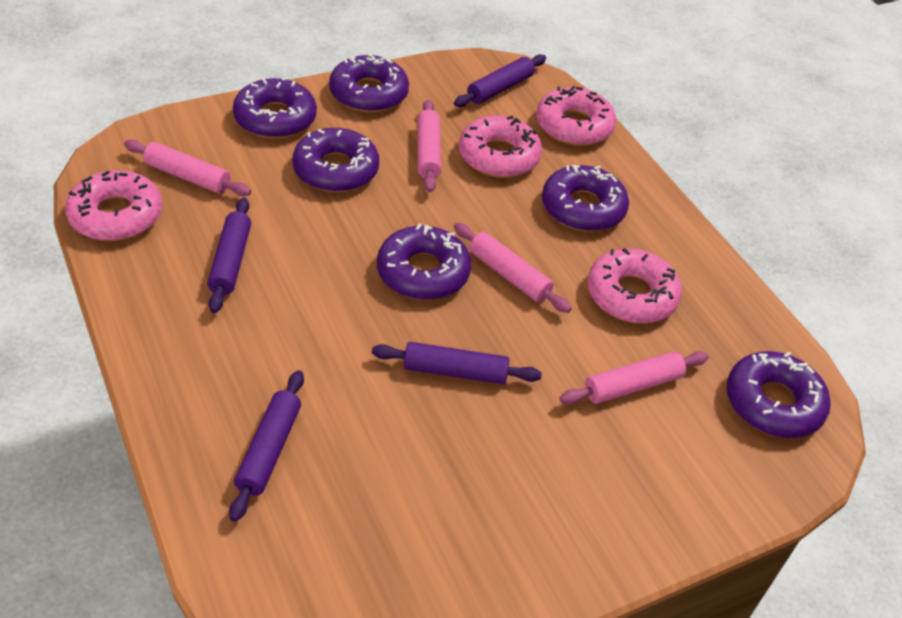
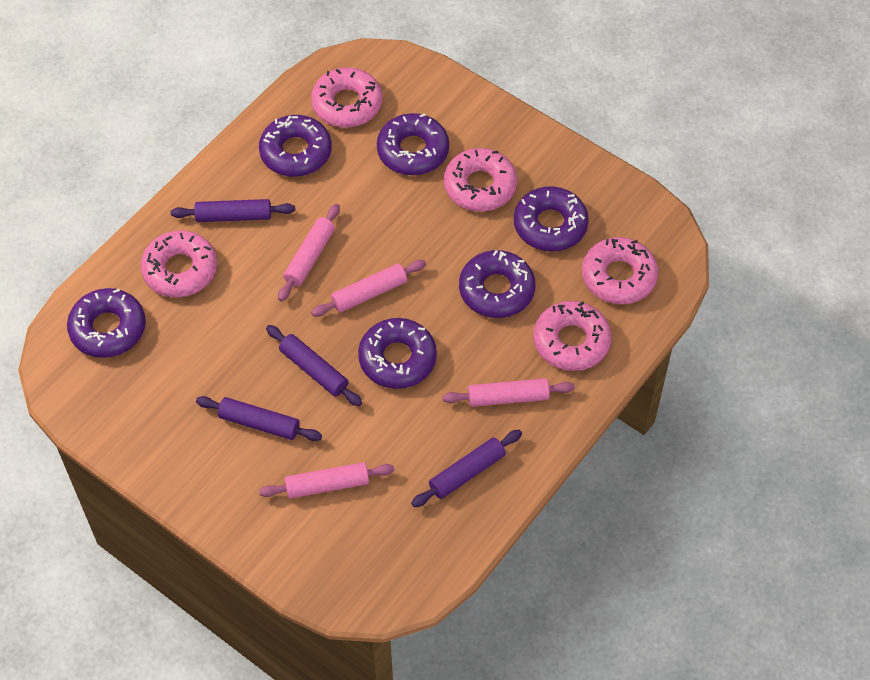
pink donut: 4 -> 5

